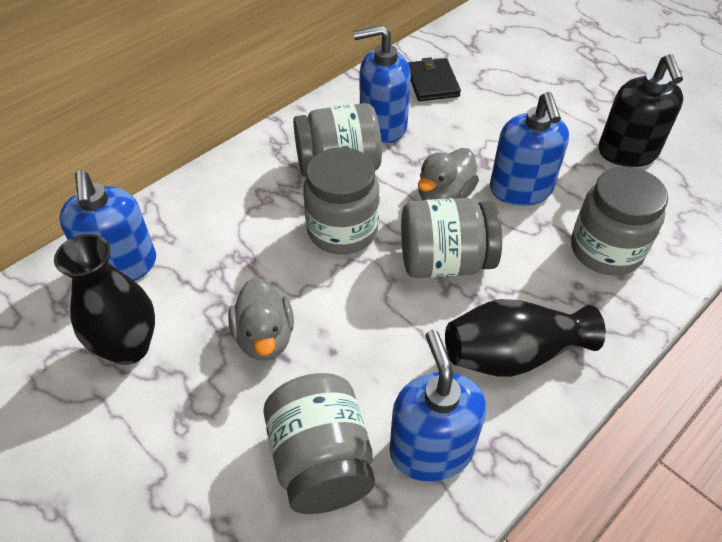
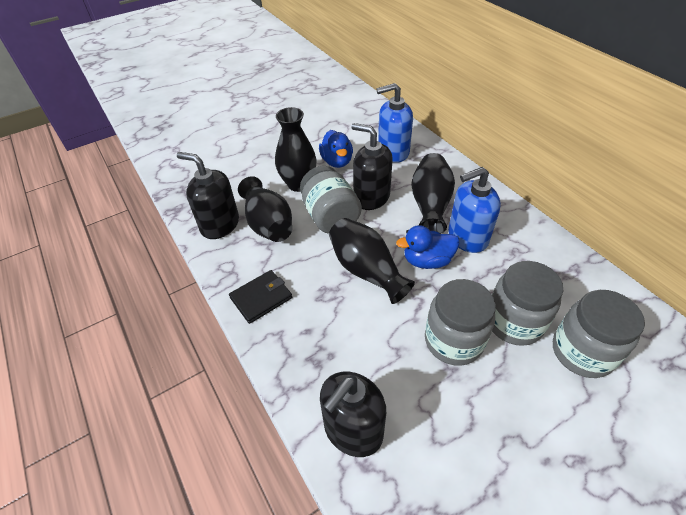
black soap dispenser: 1 -> 3
black vase: 2 -> 4
blue duck: 0 -> 2
blue soap dispenser: 4 -> 2
grey duck: 2 -> 0
grey jar: 5 -> 4

